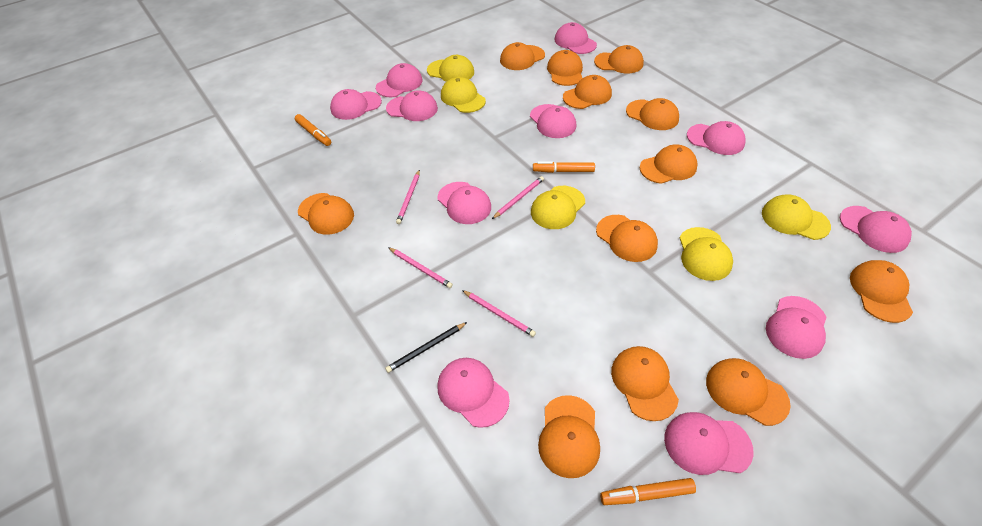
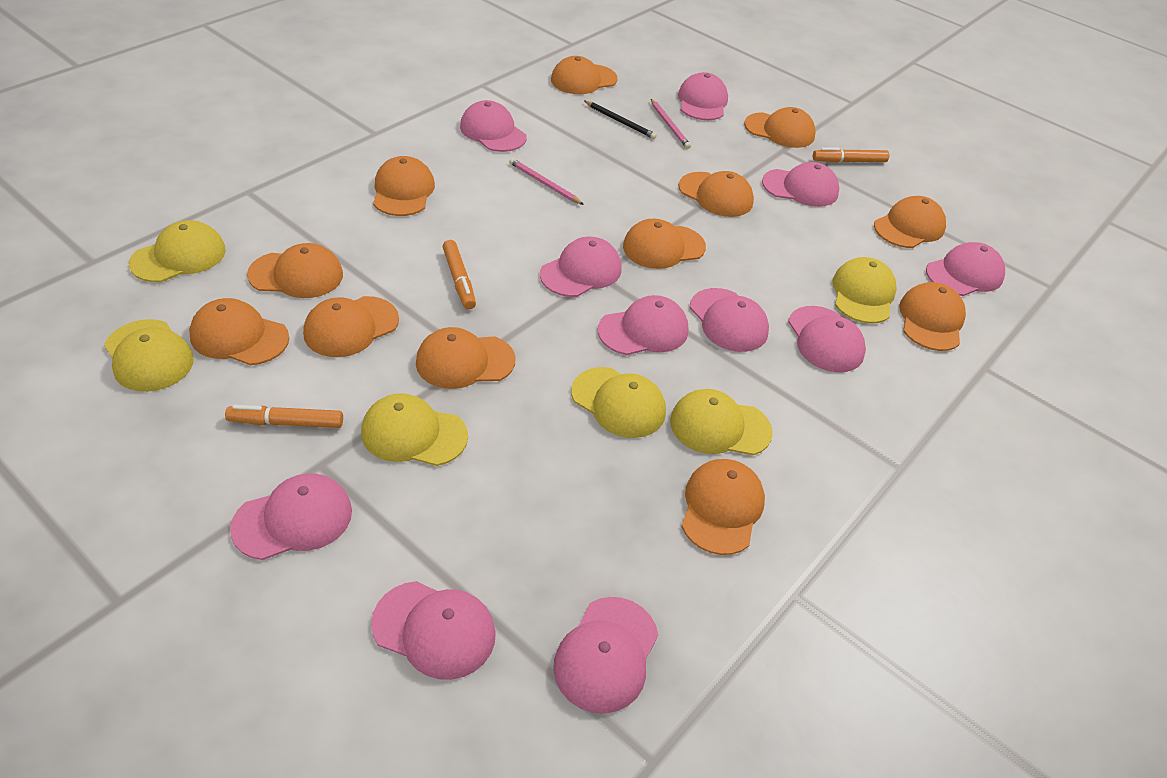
pink pencil: 4 -> 2
yellow cap: 5 -> 6

